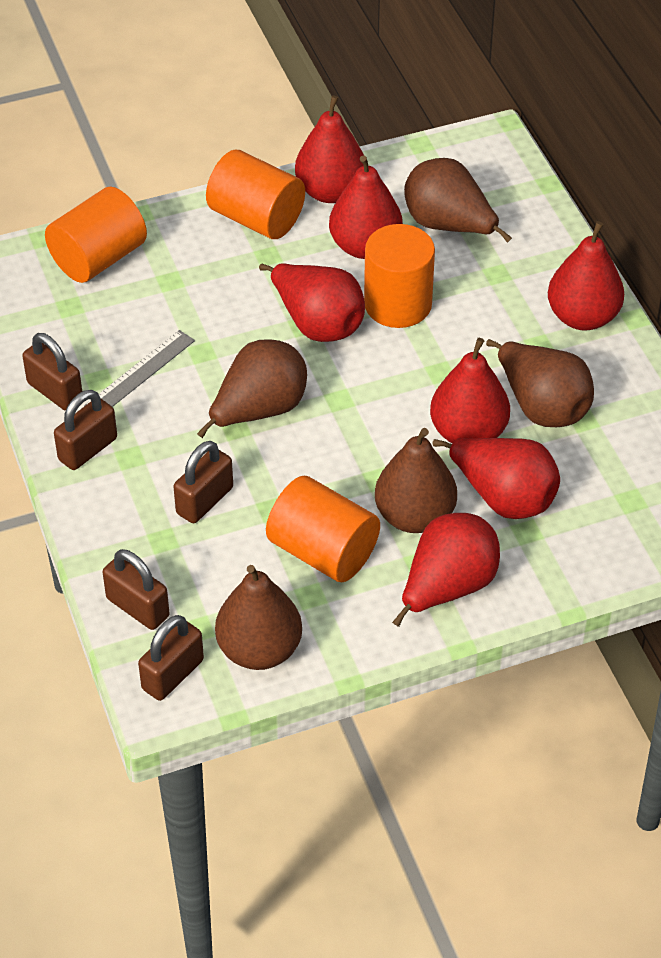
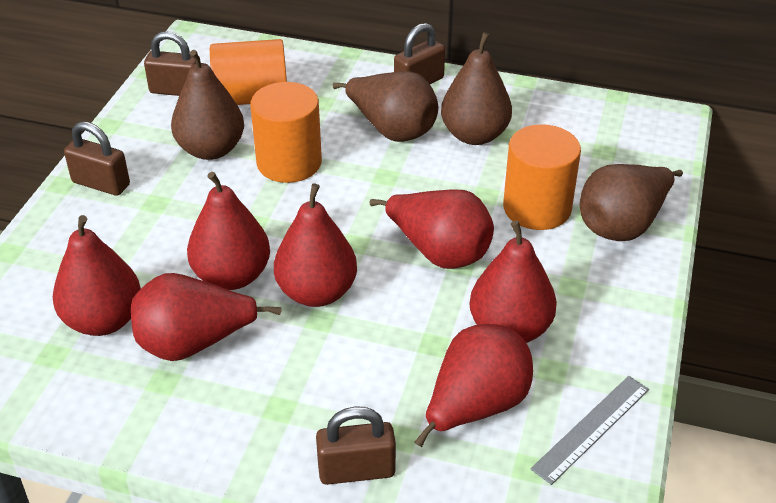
brown padlock: 5 -> 4
brown pear: 5 -> 4
orange cylinder: 4 -> 3

